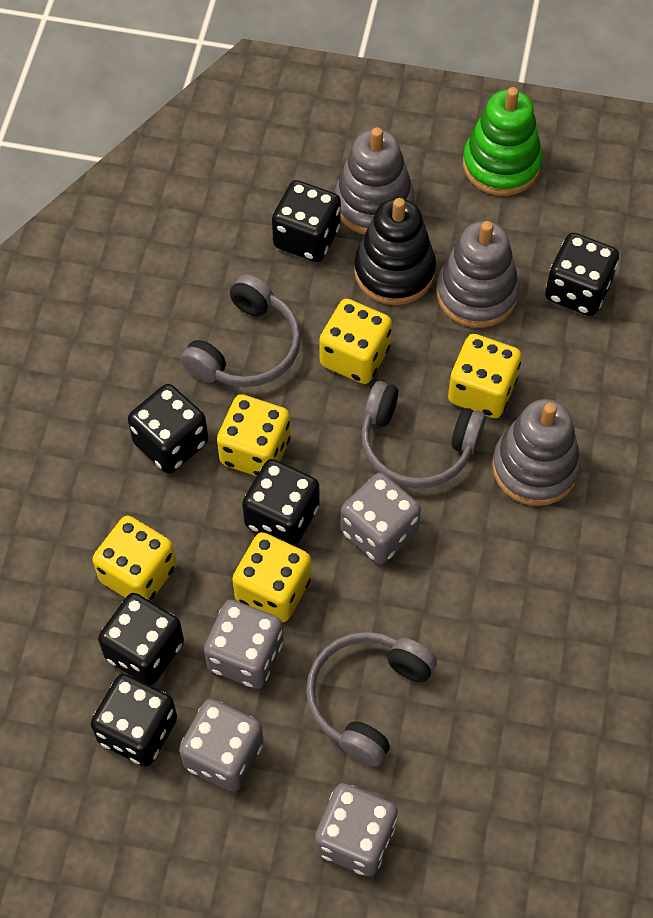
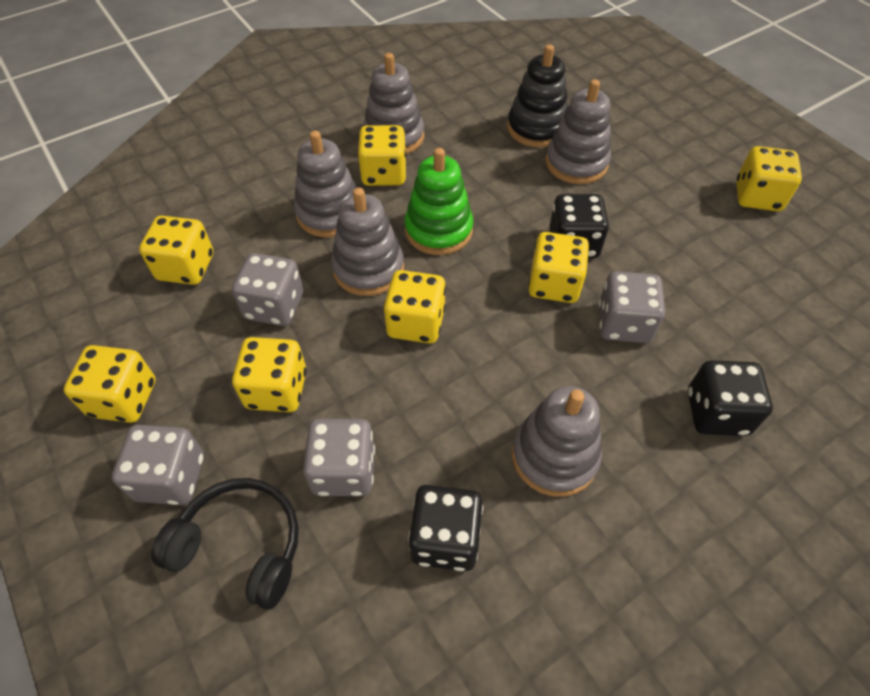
black dice: 6 -> 3
black headphones: 0 -> 1
grey headphones: 3 -> 0
grey stacking toy: 3 -> 5
yellow dice: 5 -> 7

